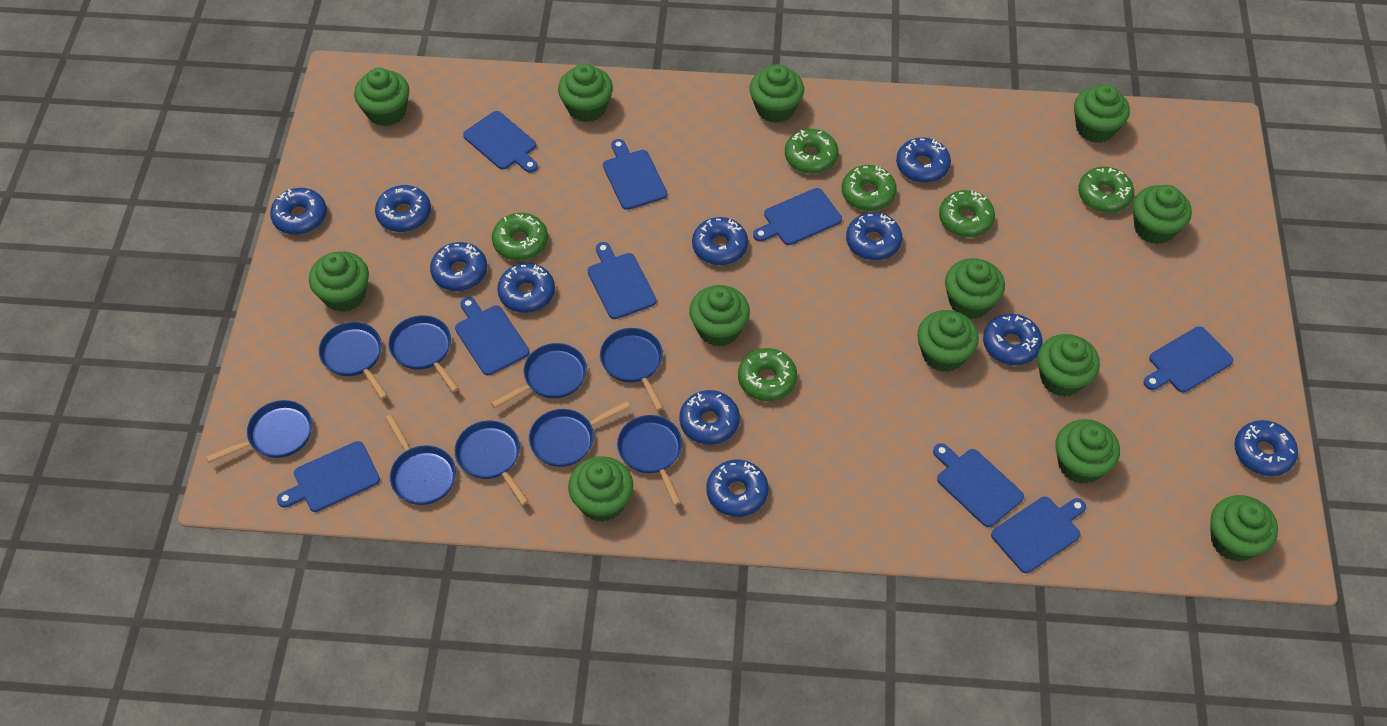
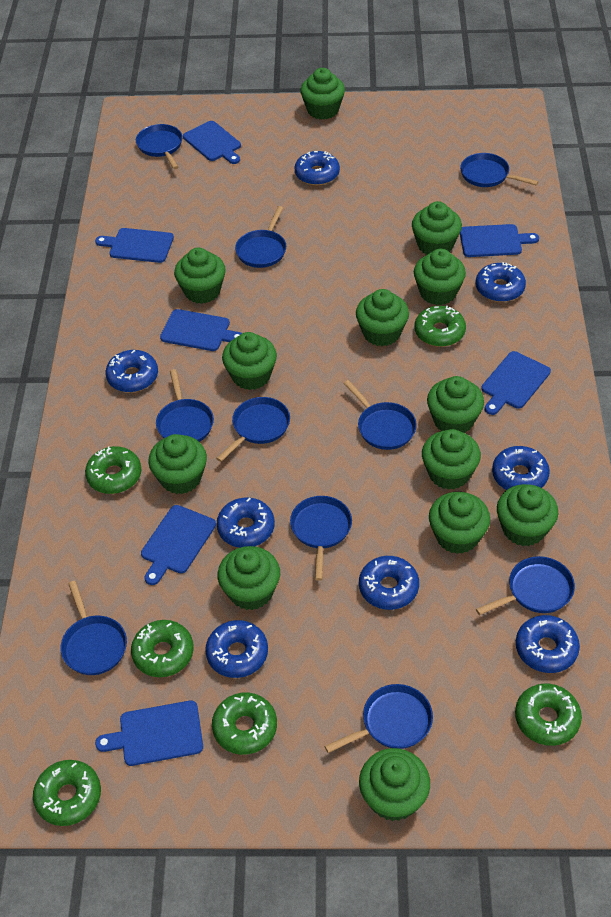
blue cutting board: 9 -> 7
blue donut: 11 -> 8
blue pan: 9 -> 10

